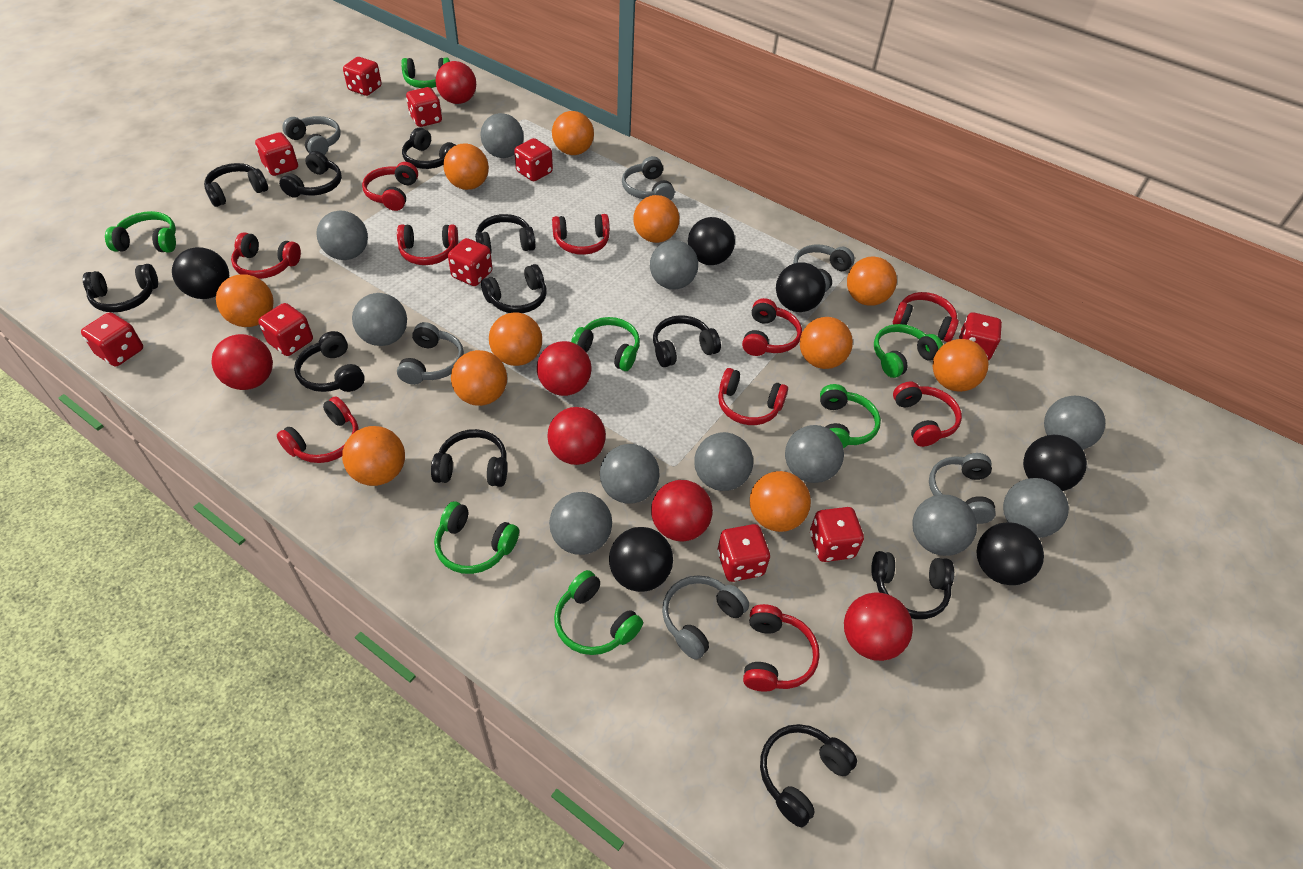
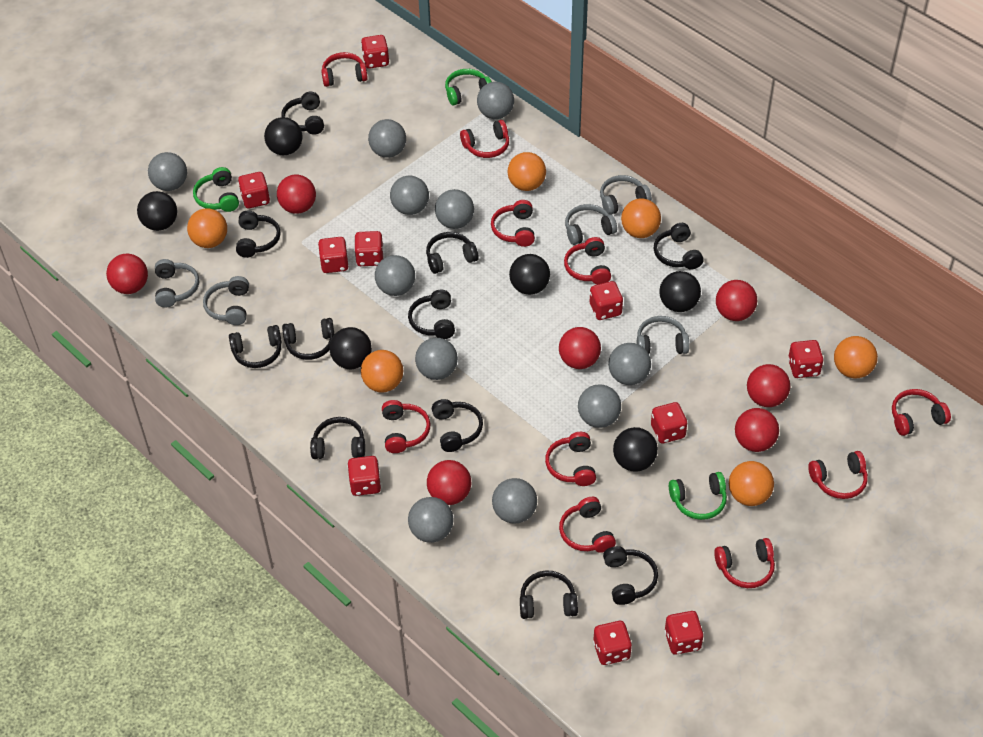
green headphones: 7 -> 3
grey headphones: 6 -> 5
orange ball: 11 -> 6
red ball: 6 -> 7

